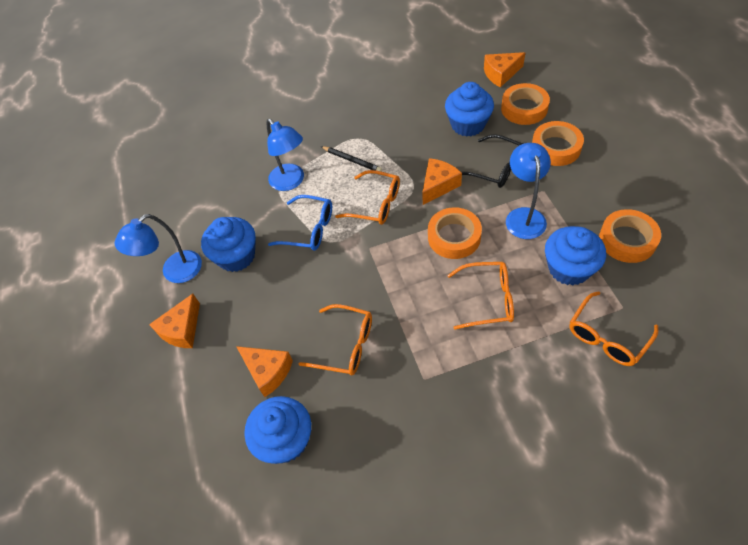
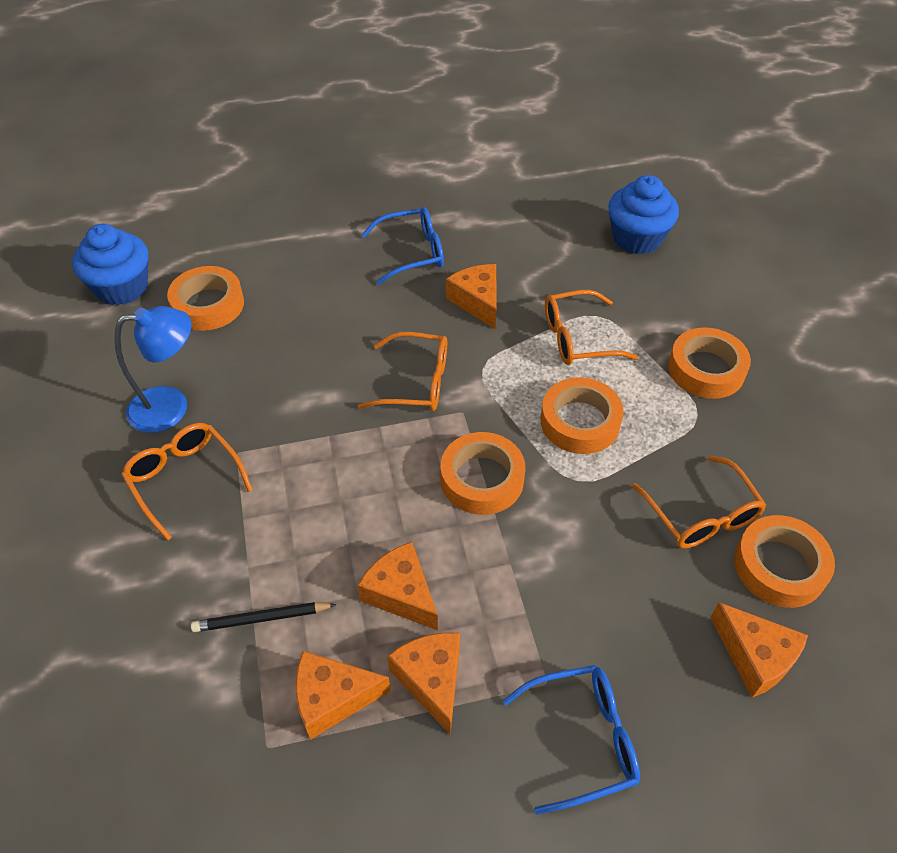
black glasses: 1 -> 0
blue cupcake: 4 -> 2
blue glasses: 1 -> 2
blue lamp: 3 -> 1
orange cheese: 4 -> 5
orange tape: 4 -> 5

